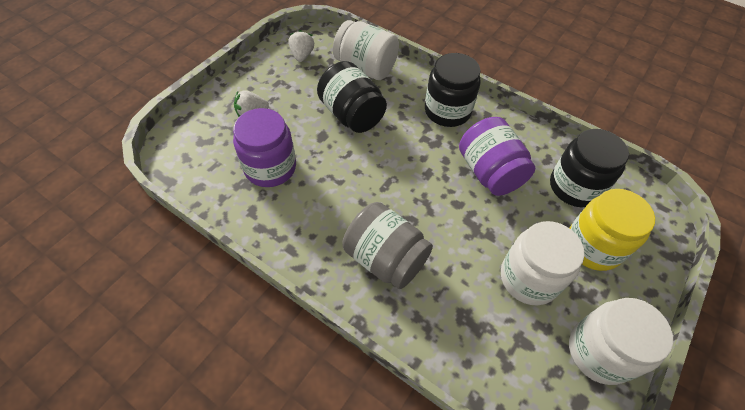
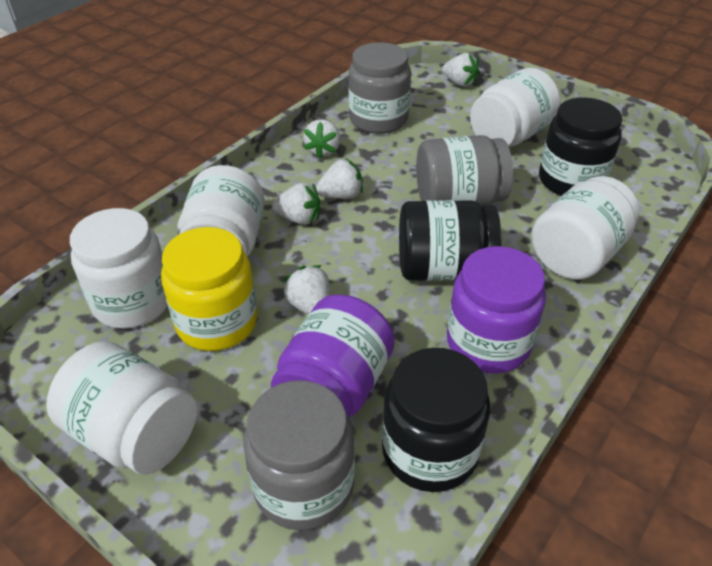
grey jar: 1 -> 3
white jar: 3 -> 5
white strawberry: 2 -> 5

